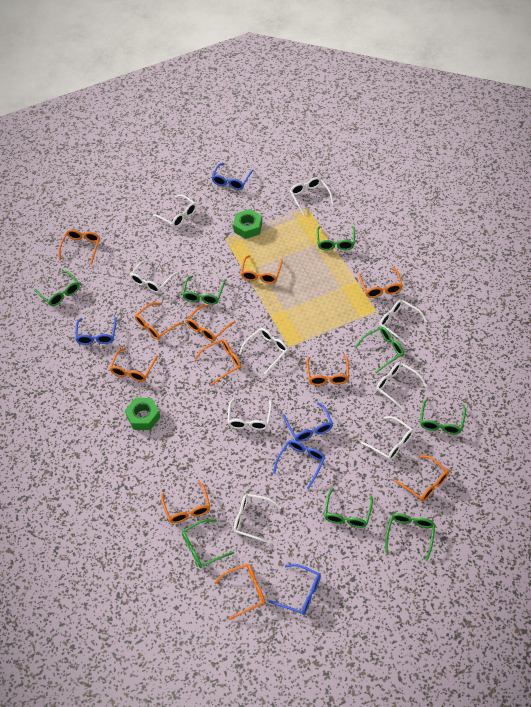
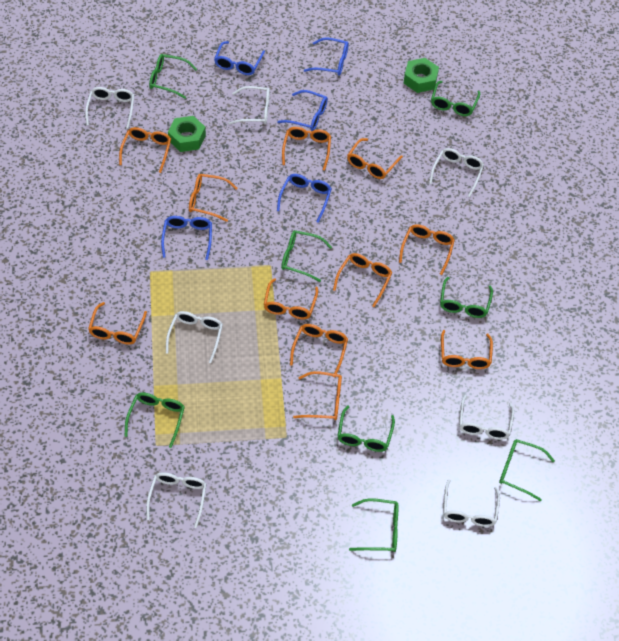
white glasses: 9 -> 7

